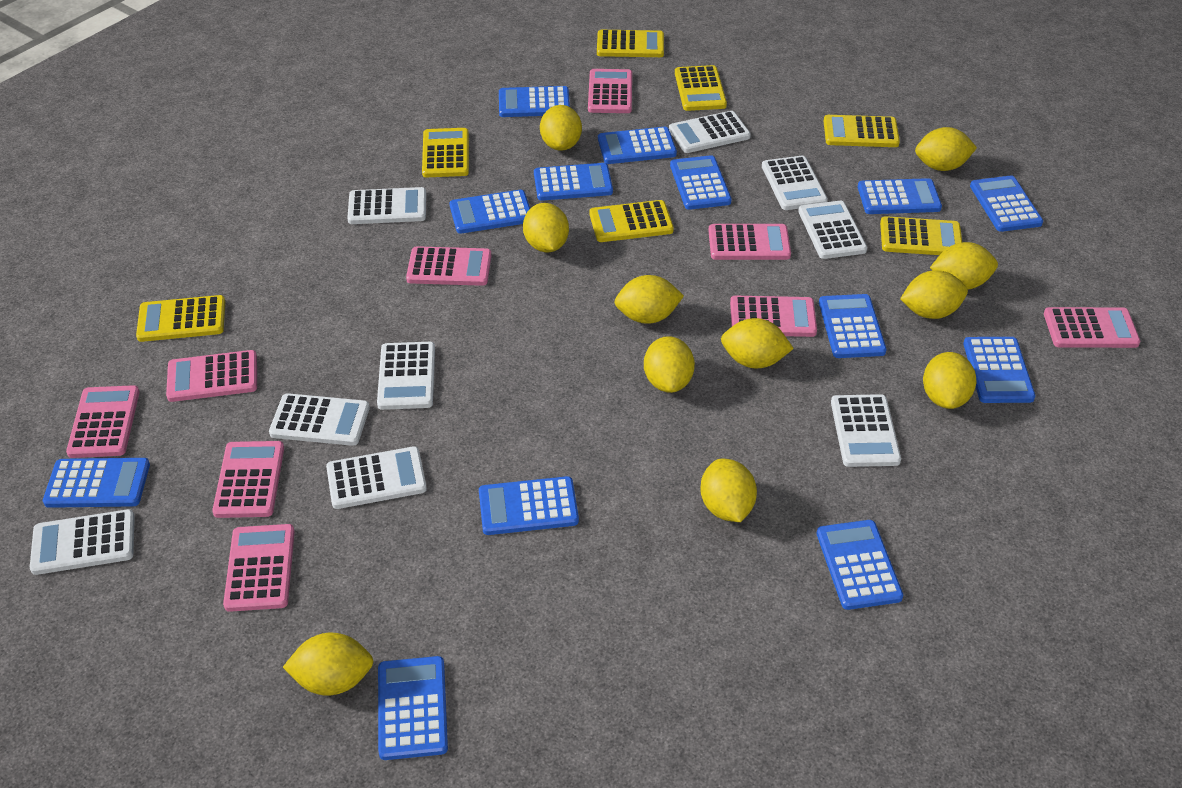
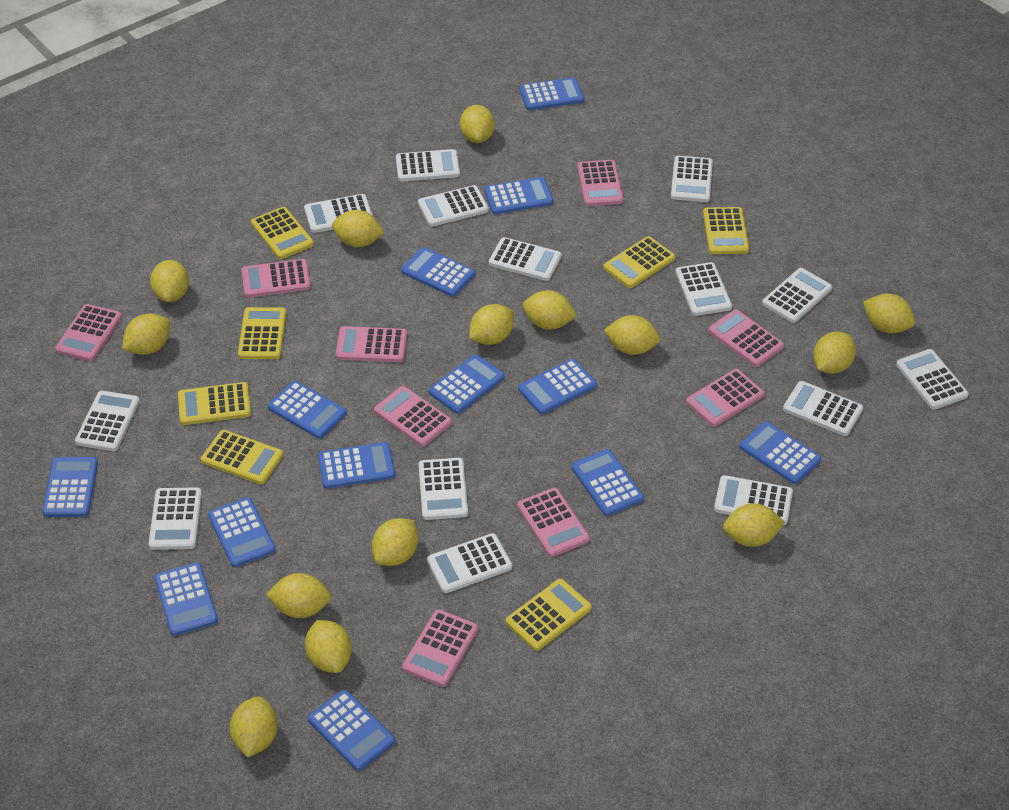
white calculator: 9 -> 14
yellow lemon: 11 -> 14

